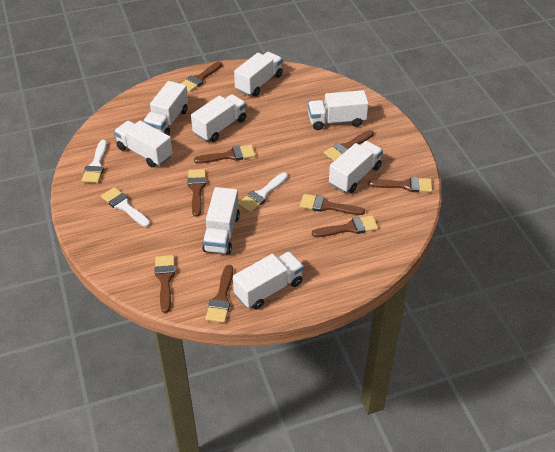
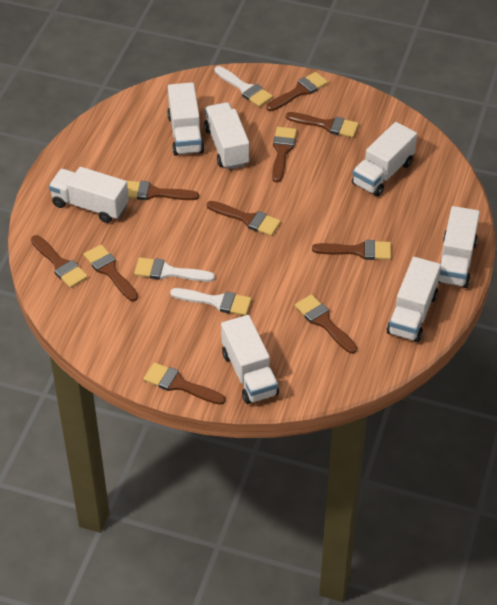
brown brush: 9 -> 10
white truck: 8 -> 7

